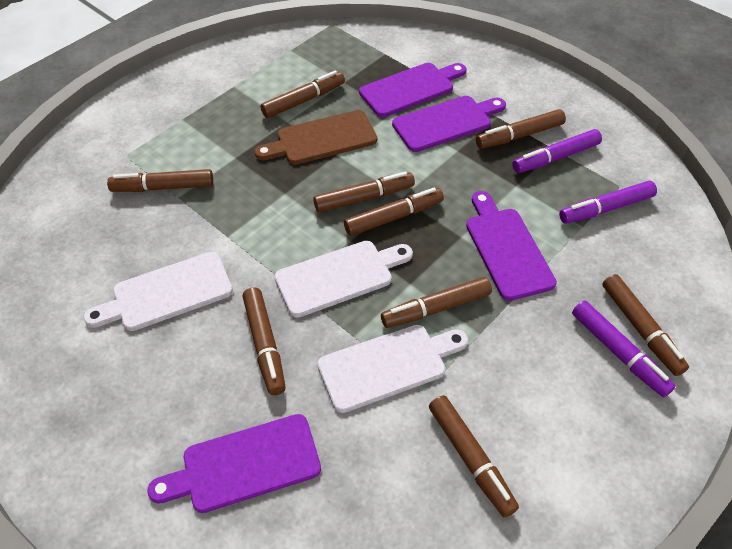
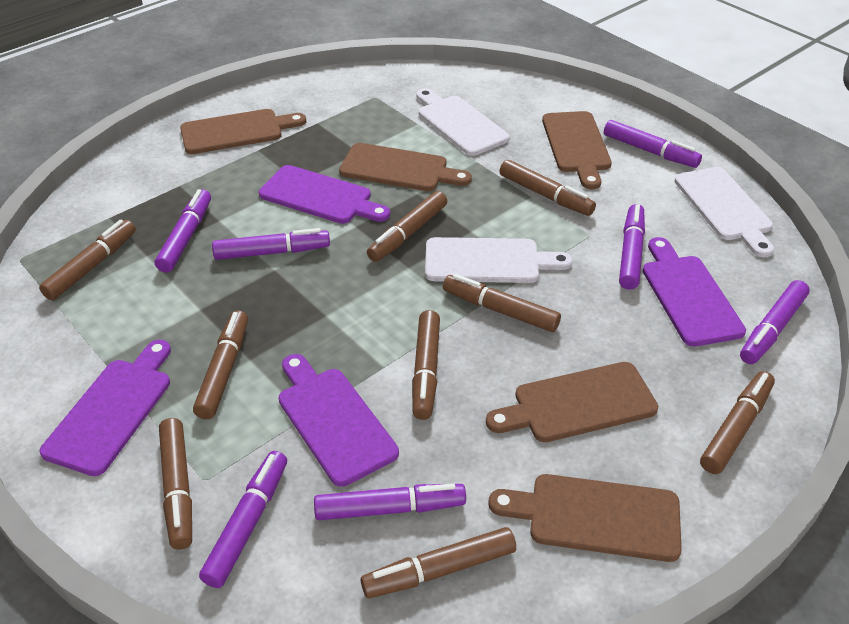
brown cutting board: 1 -> 5
purple marker: 3 -> 7

